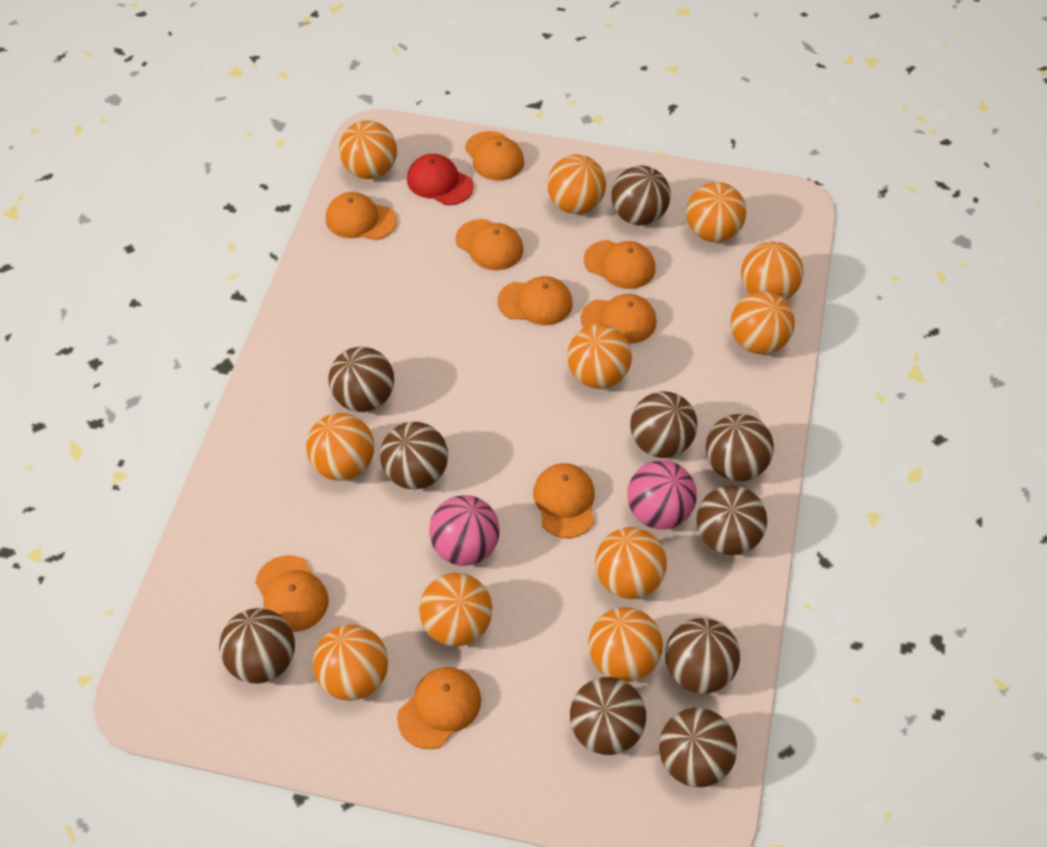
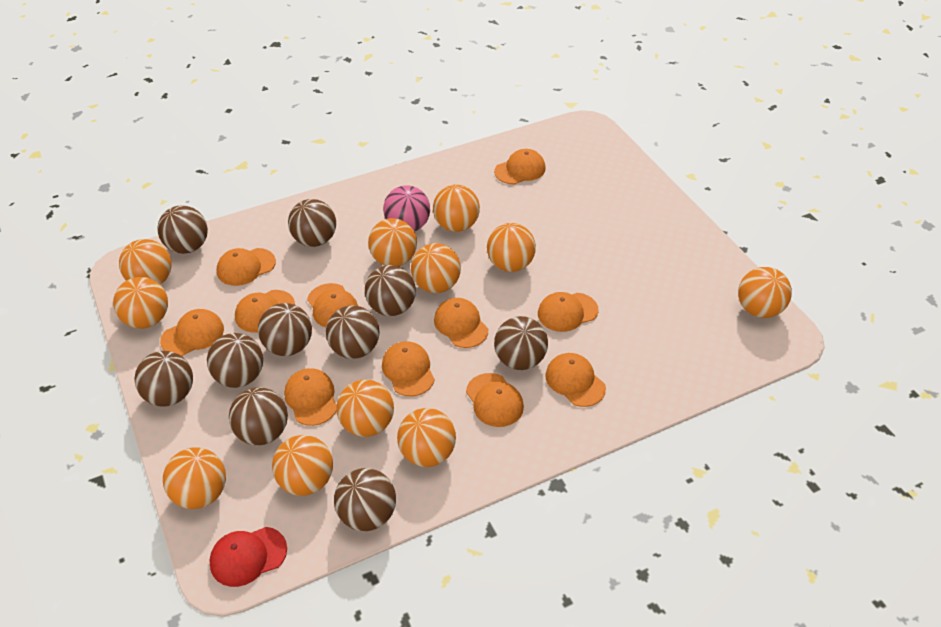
orange cap: 9 -> 11
pink ball: 2 -> 1

